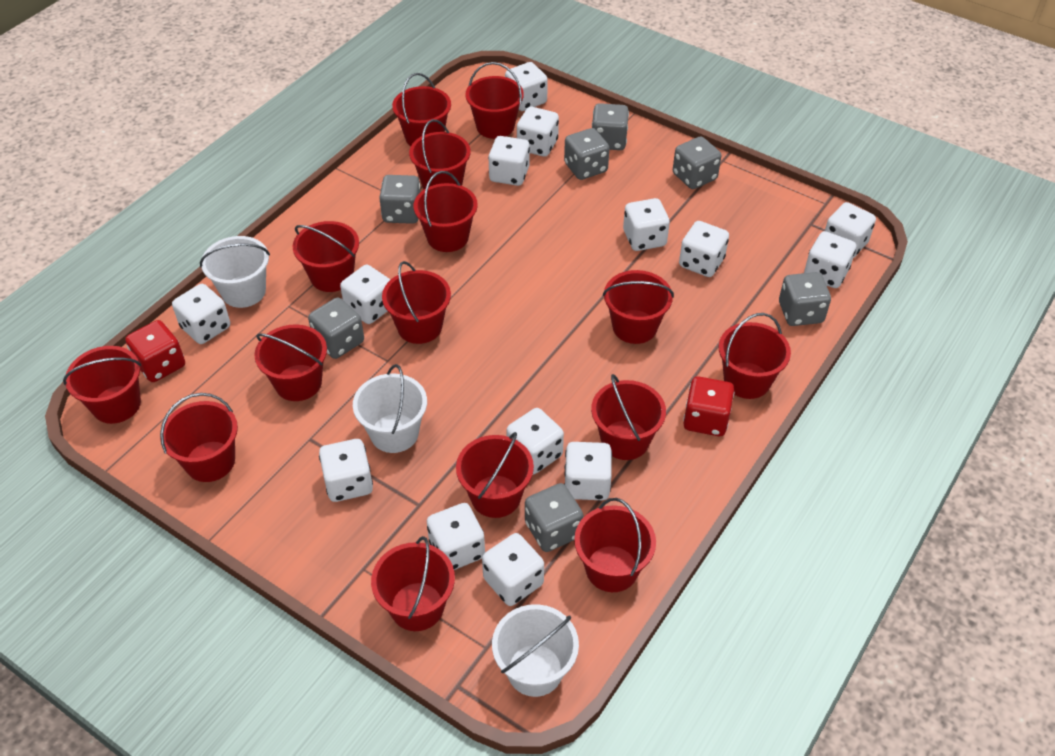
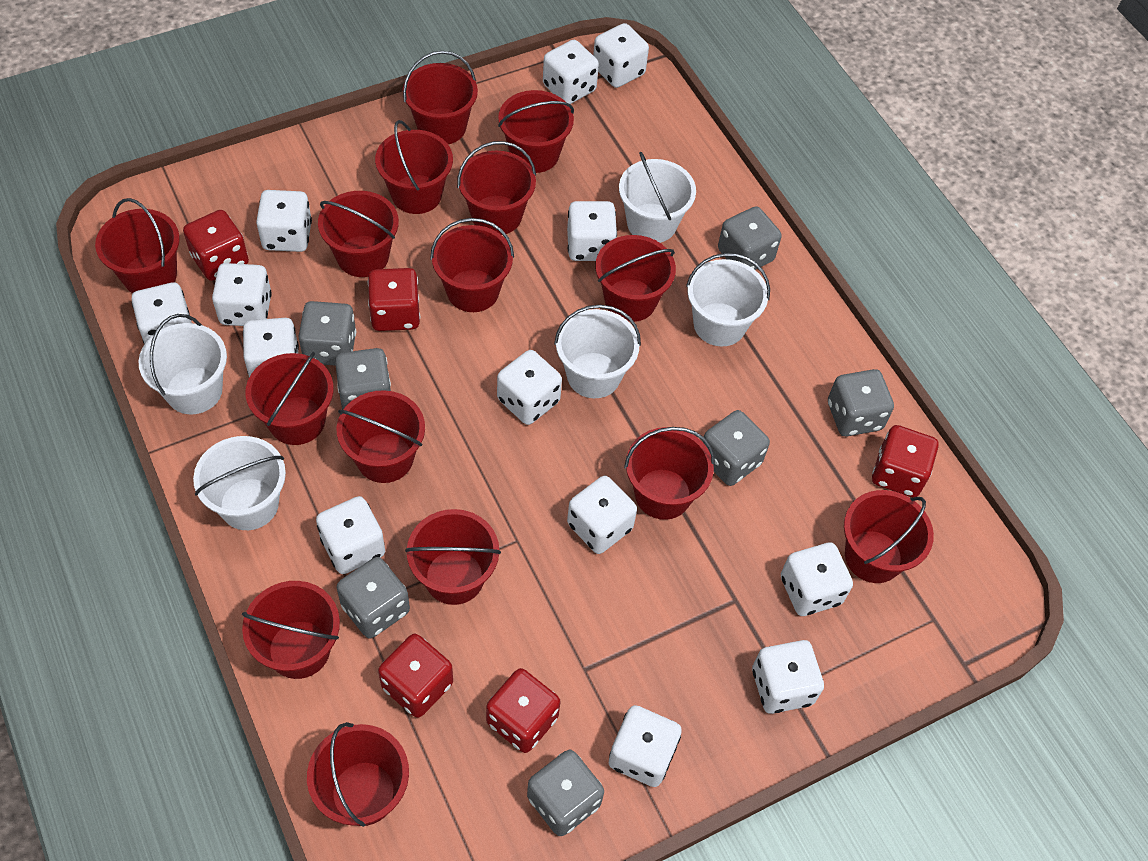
red dice: 2 -> 5
white bucket: 3 -> 5
white dice: 14 -> 13

